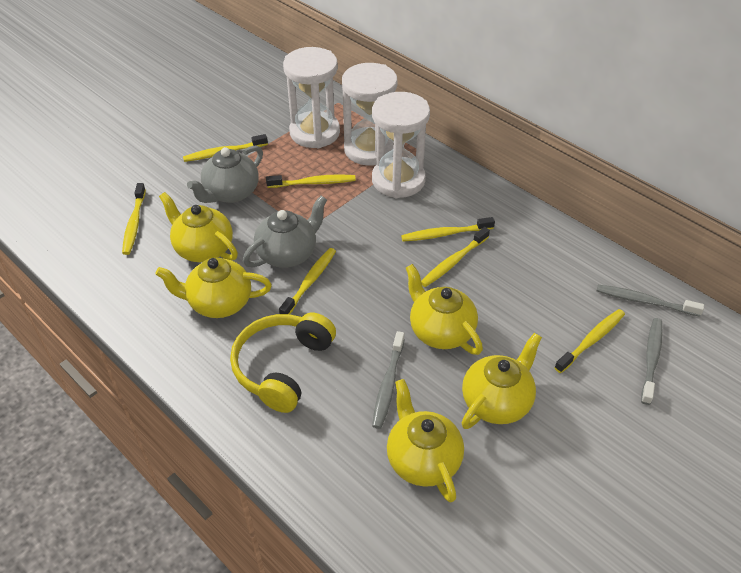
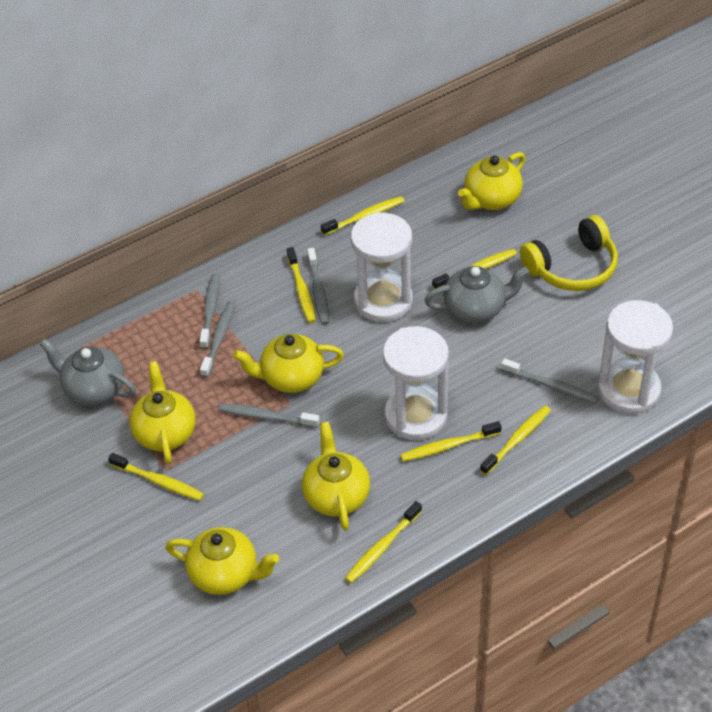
grey toothbrush: 3 -> 5

